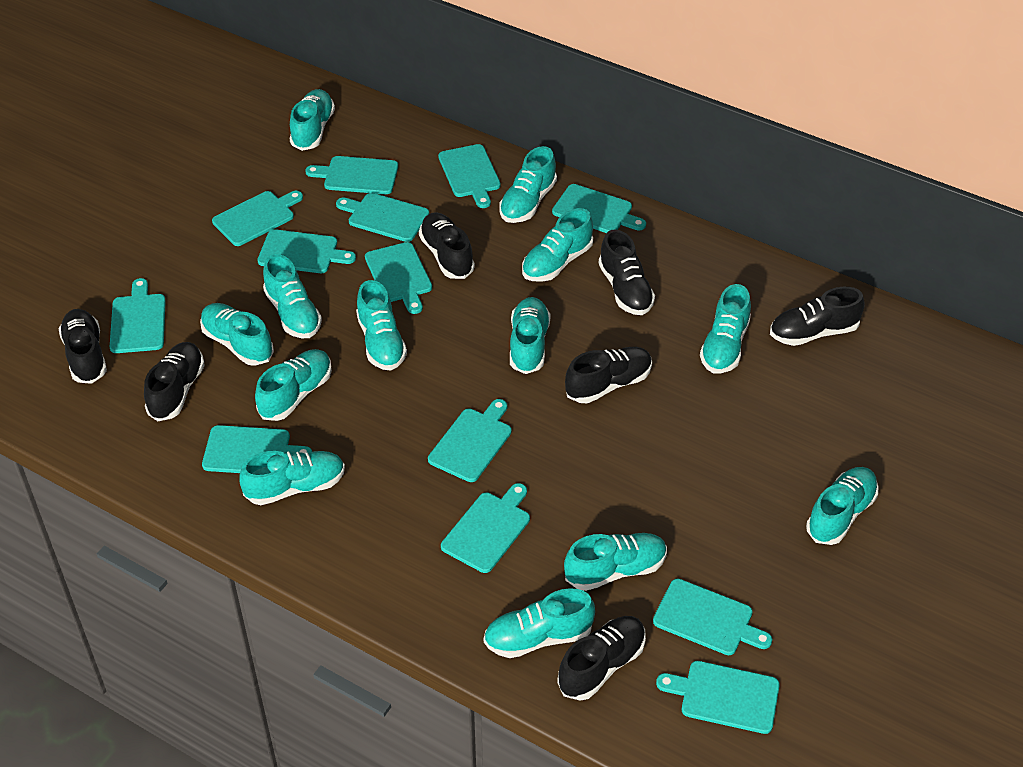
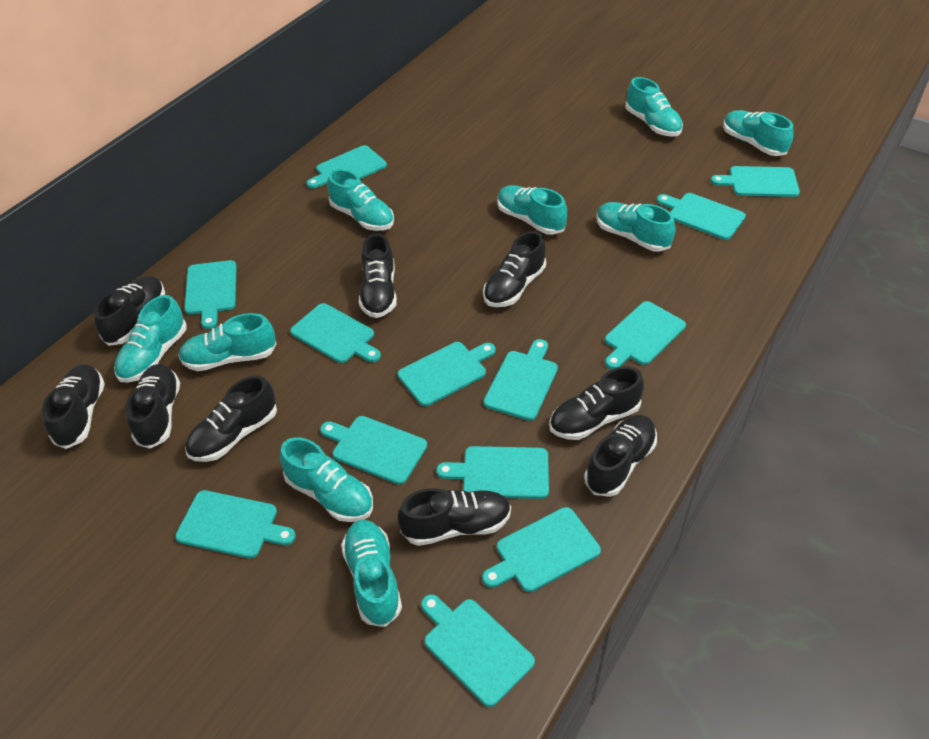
black shoe: 7 -> 9
turquoise shoe: 13 -> 9

